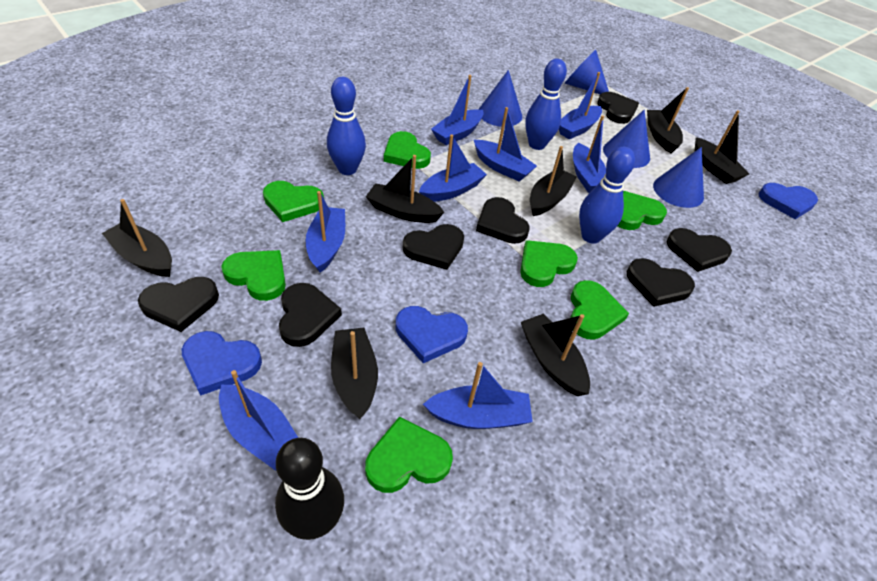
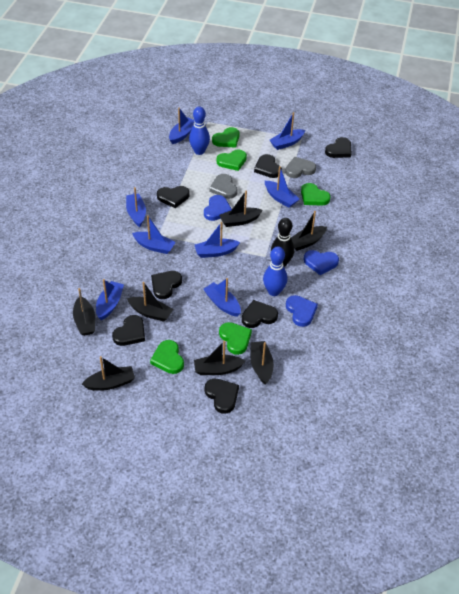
blue bowling pin: 3 -> 2
blue cone: 4 -> 0
green heart: 7 -> 5
grey heart: 0 -> 2

